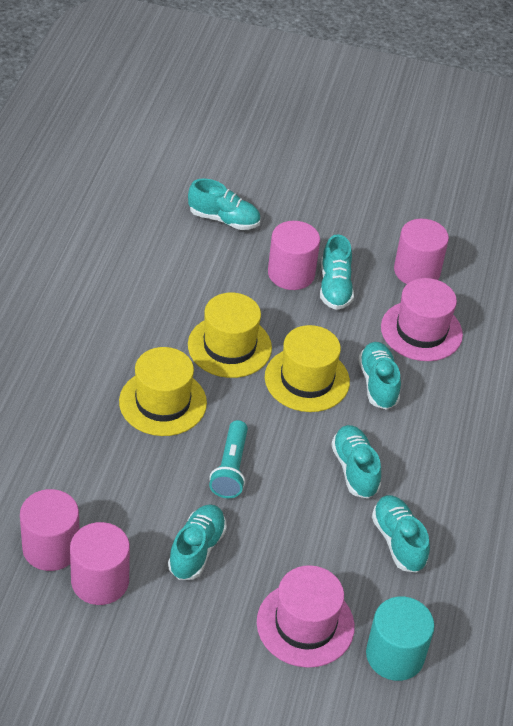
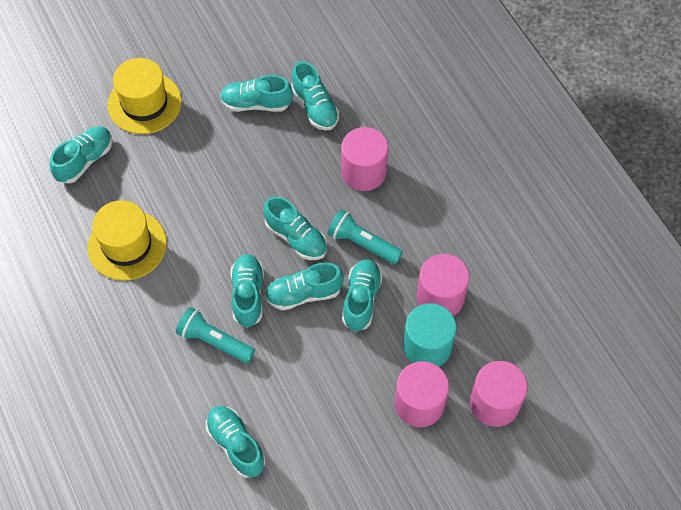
pink hat: 2 -> 0
turquoise flashlight: 1 -> 2
turquoise shoe: 6 -> 8
yellow hat: 3 -> 2

